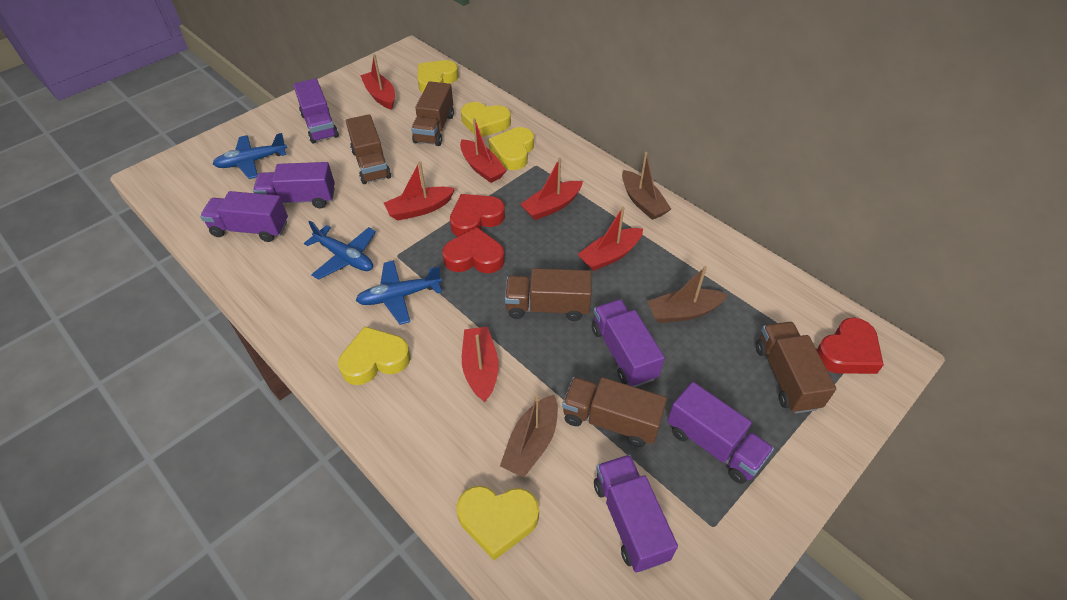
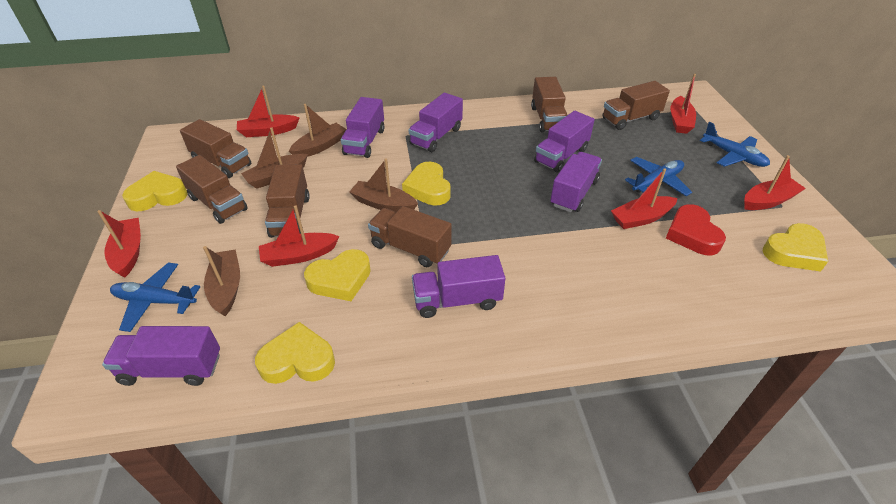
brown boat: 3 -> 4
brown truck: 5 -> 6
red heart: 3 -> 1

